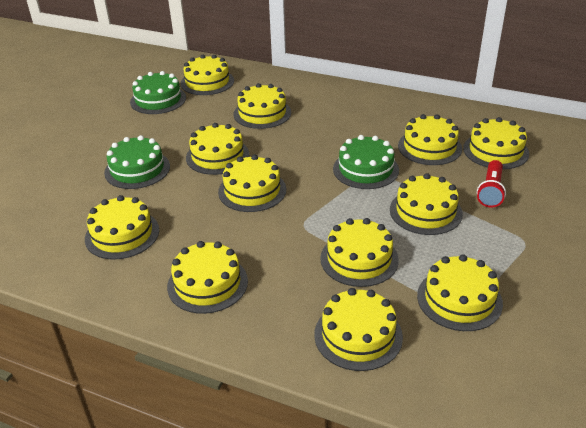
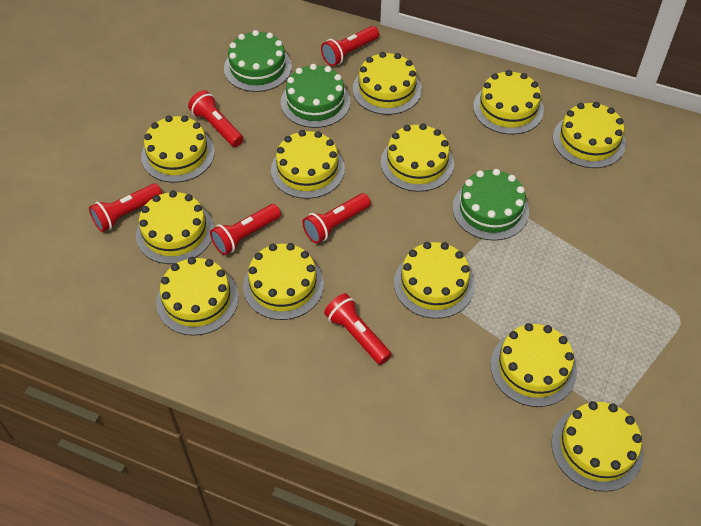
red flashlight: 1 -> 6

